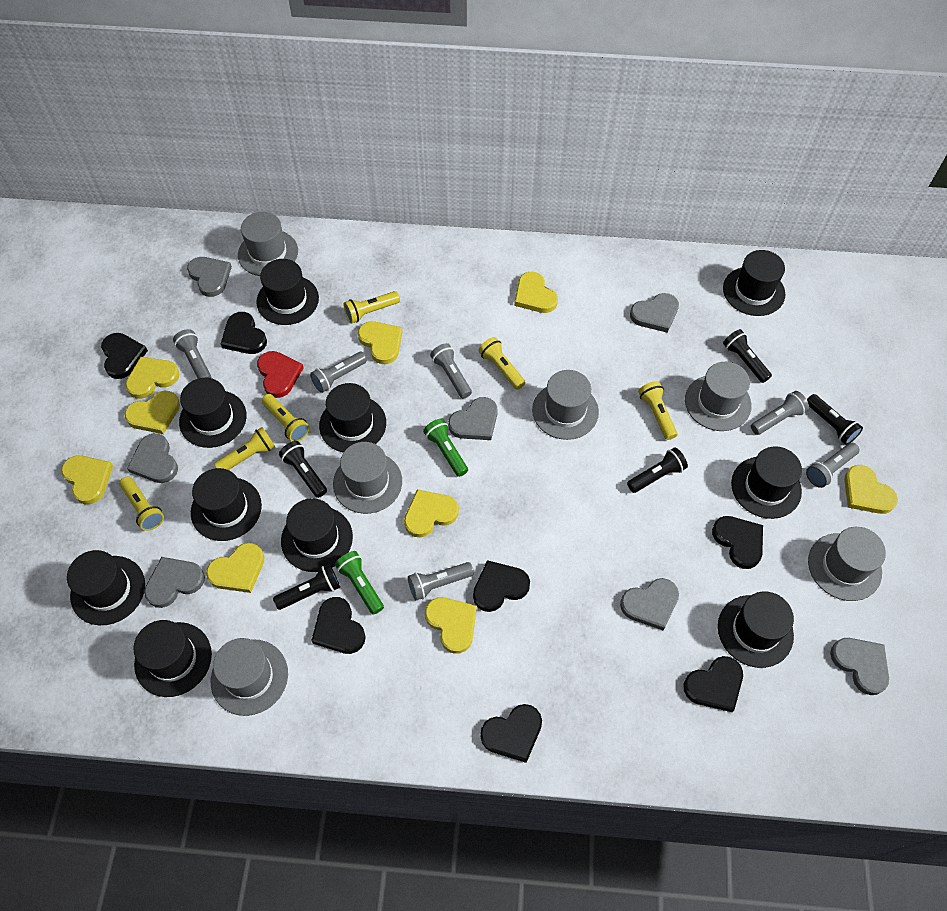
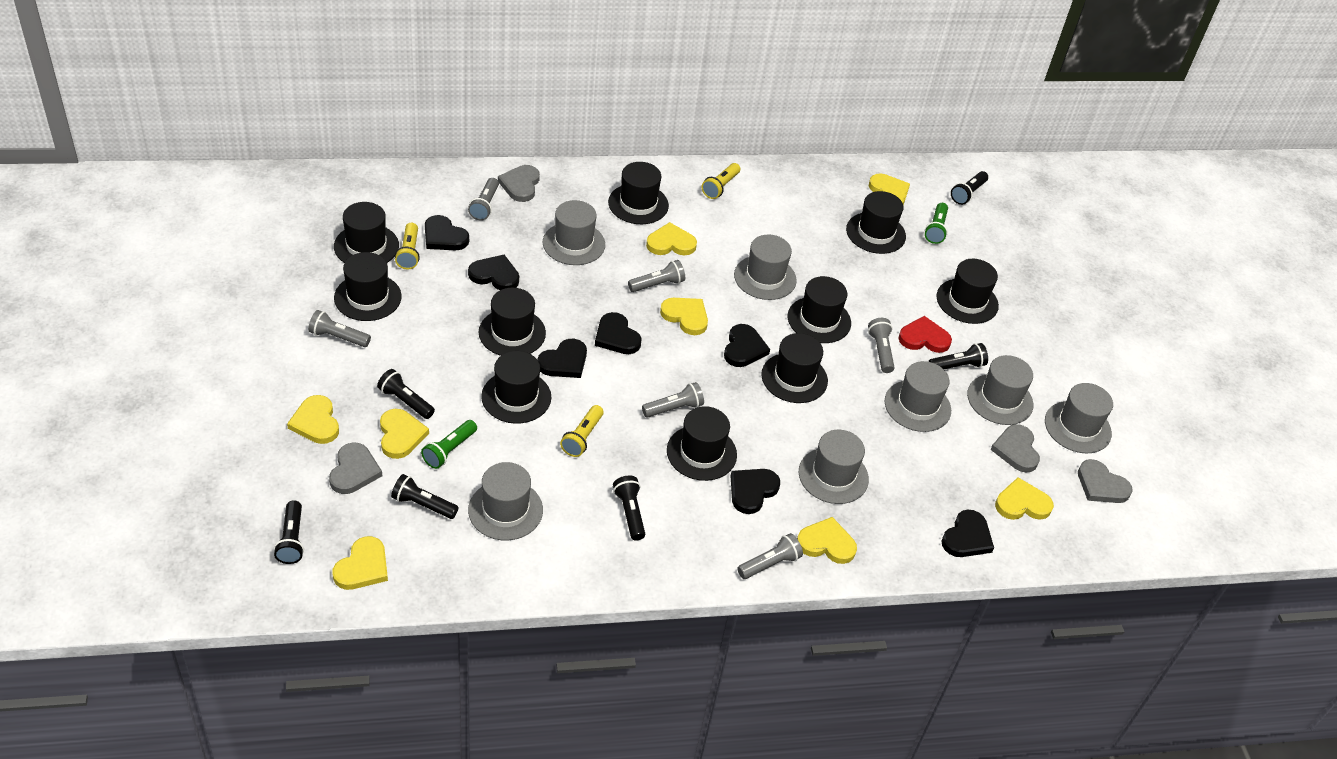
black flashlight: 5 -> 6
grey hat: 6 -> 7
grey heart: 7 -> 4
yellow flashlight: 6 -> 3
yellow heart: 9 -> 8

